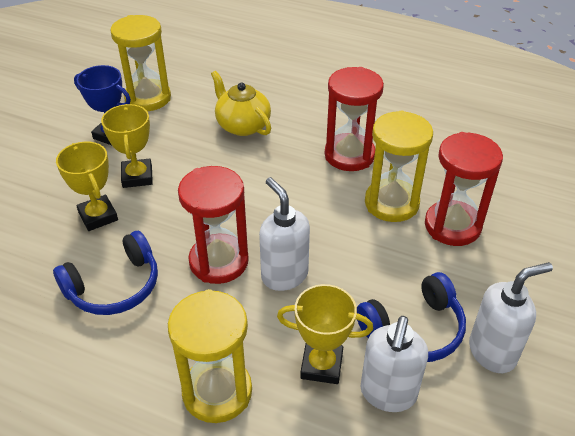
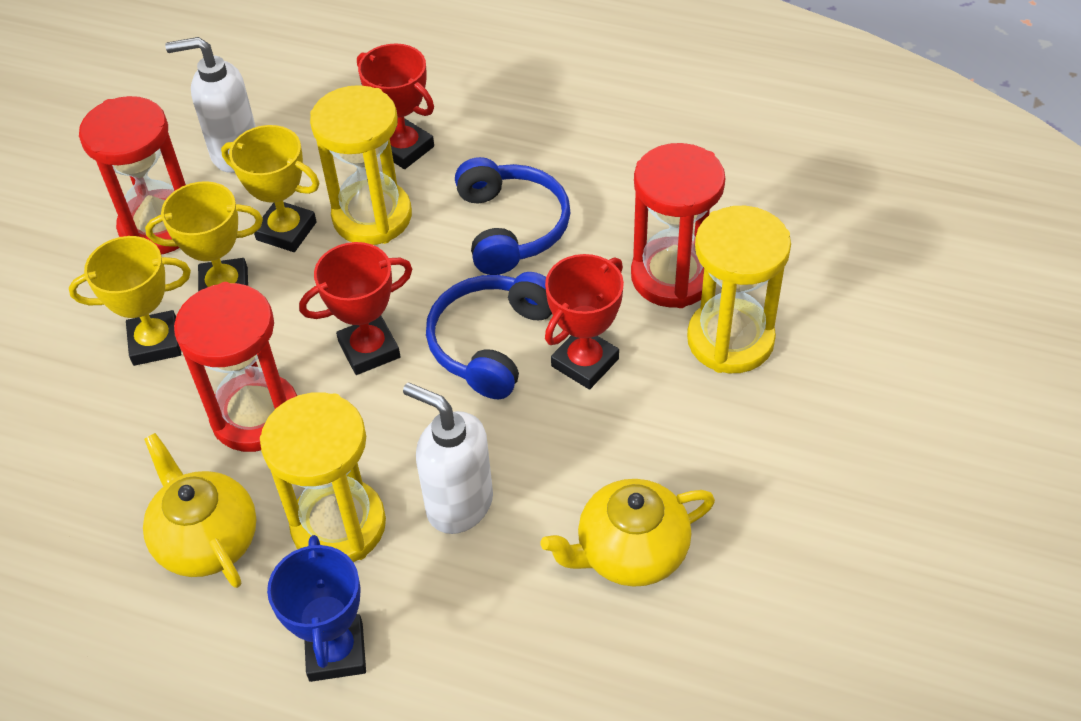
red trophy: 0 -> 3
white soap dispenser: 3 -> 2
yellow teapot: 1 -> 2

